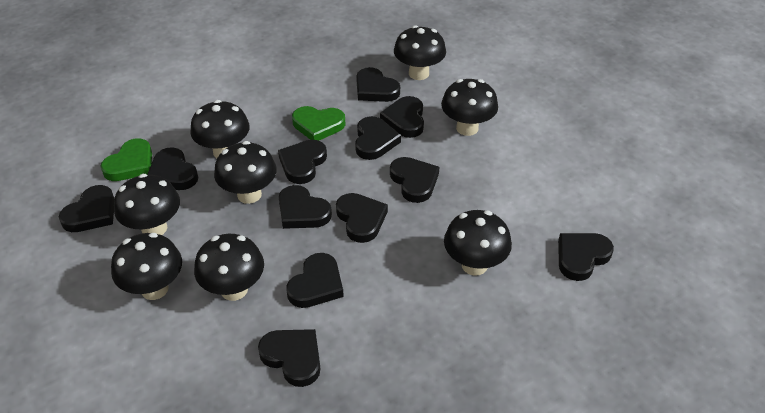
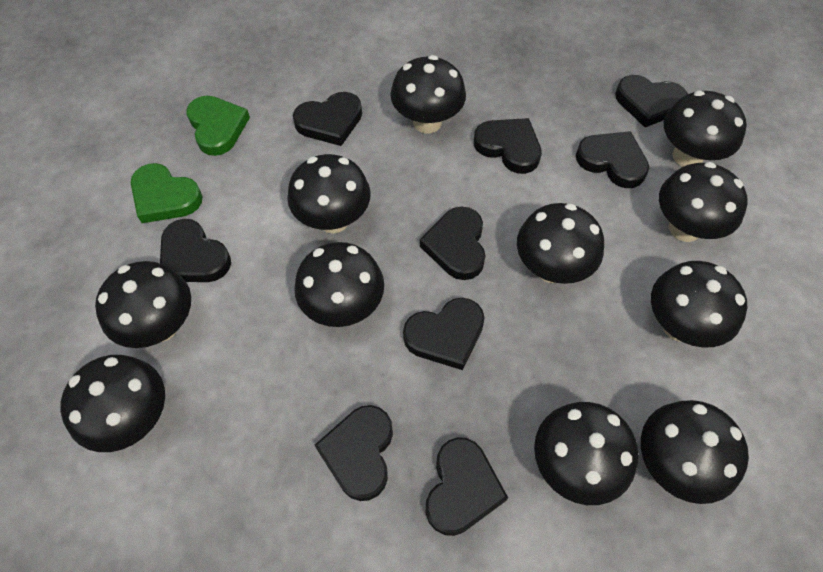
black heart: 12 -> 9
black mushroom: 8 -> 11

